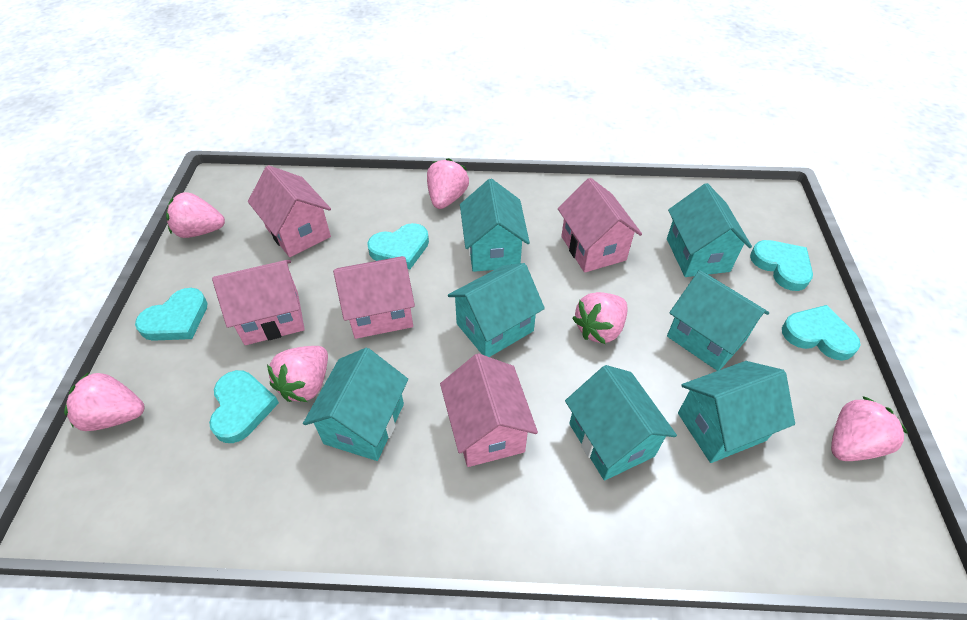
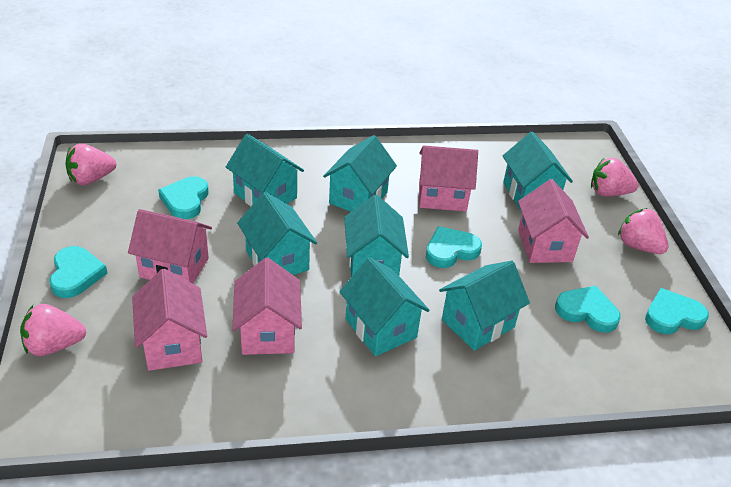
pink strawberry: 6 -> 4

